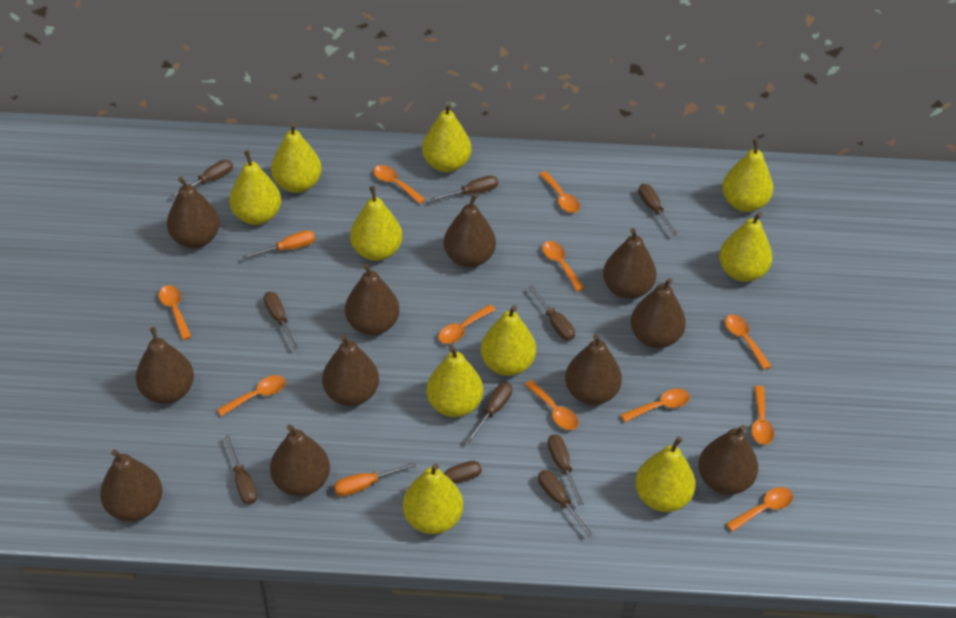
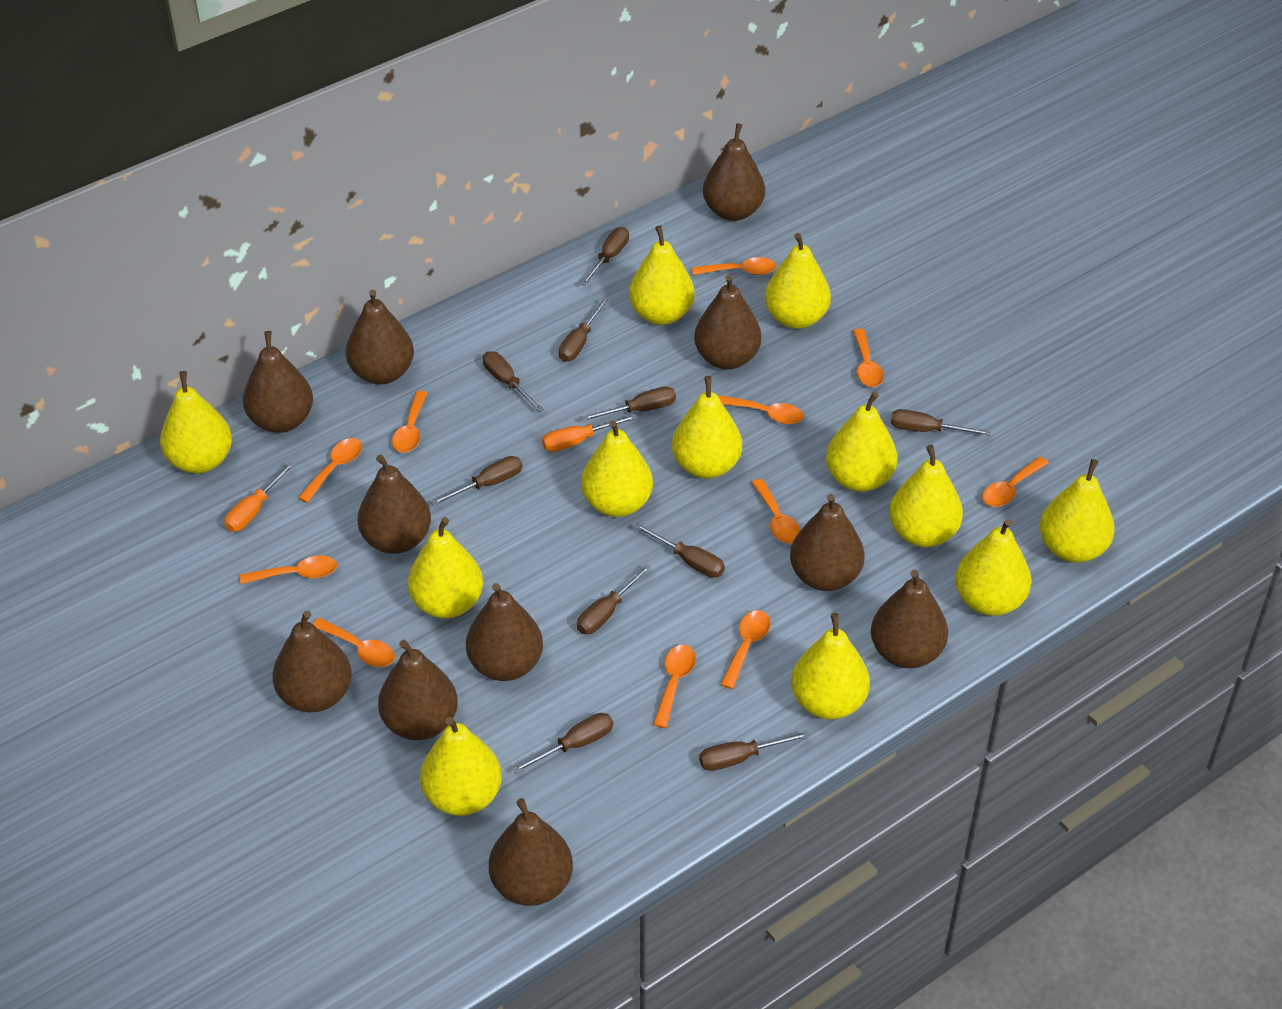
yellow pear: 10 -> 12

